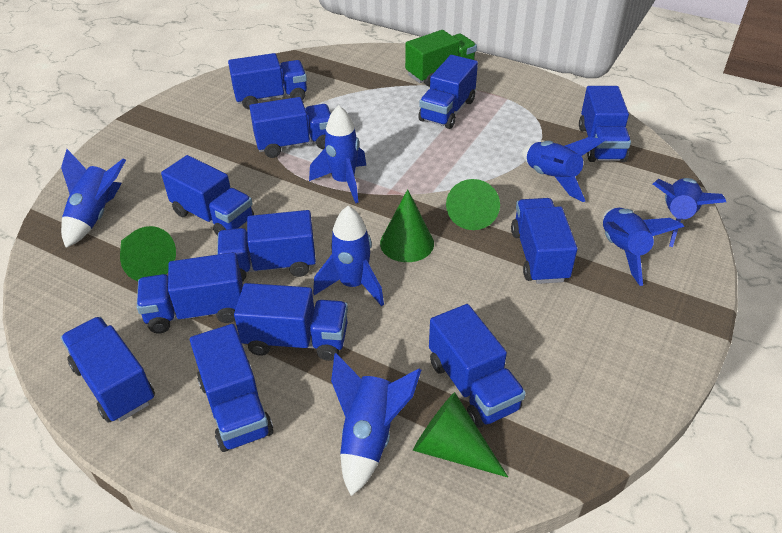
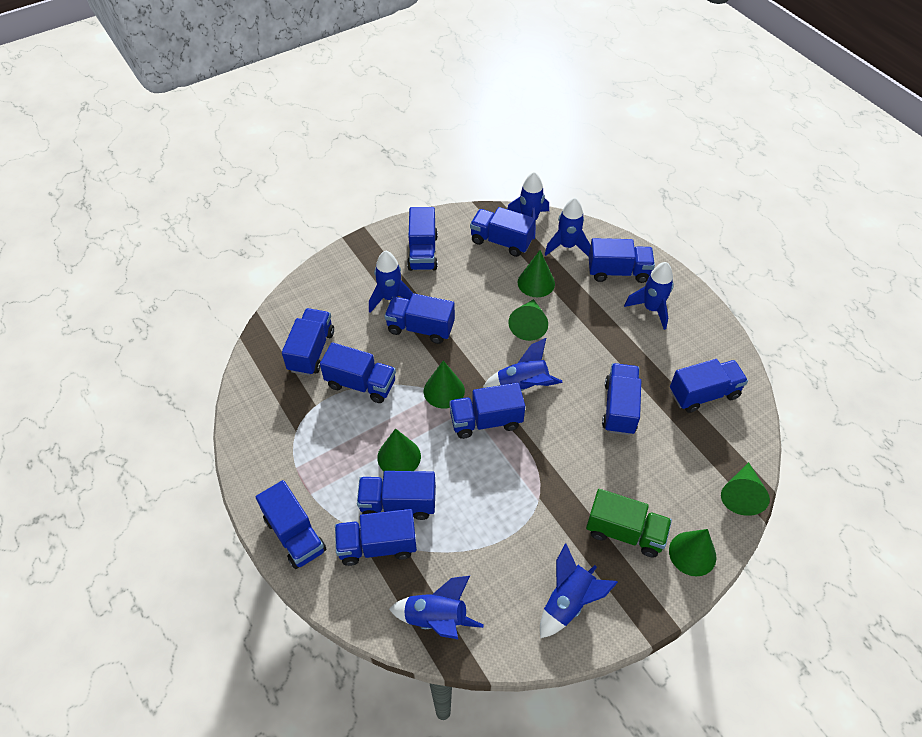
green cone: 4 -> 6

